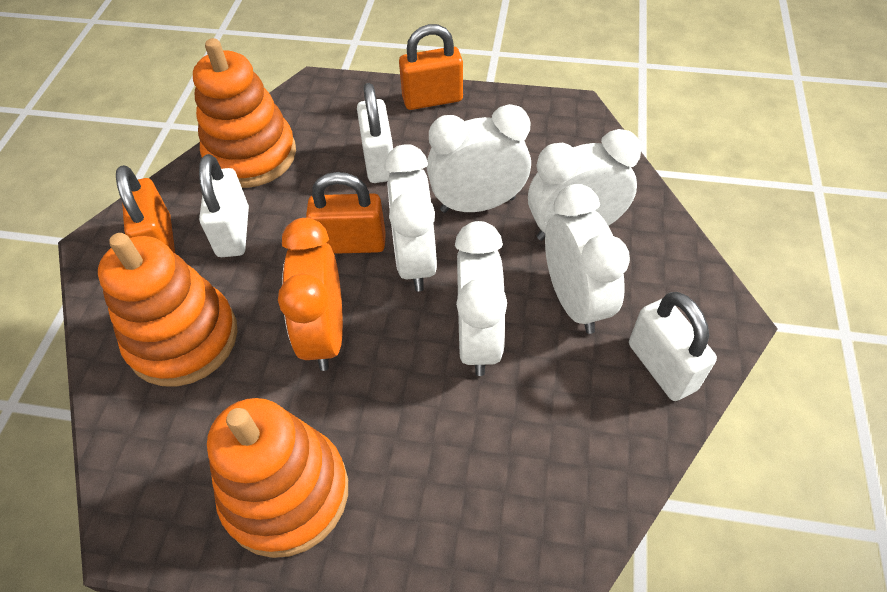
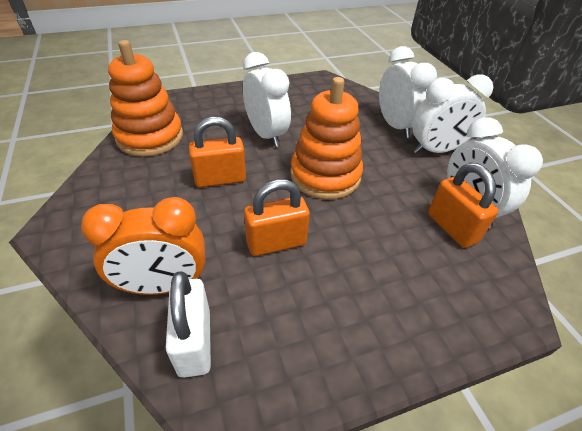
orange stacking toy: 3 -> 2
white clock: 5 -> 4
white padlock: 3 -> 1

